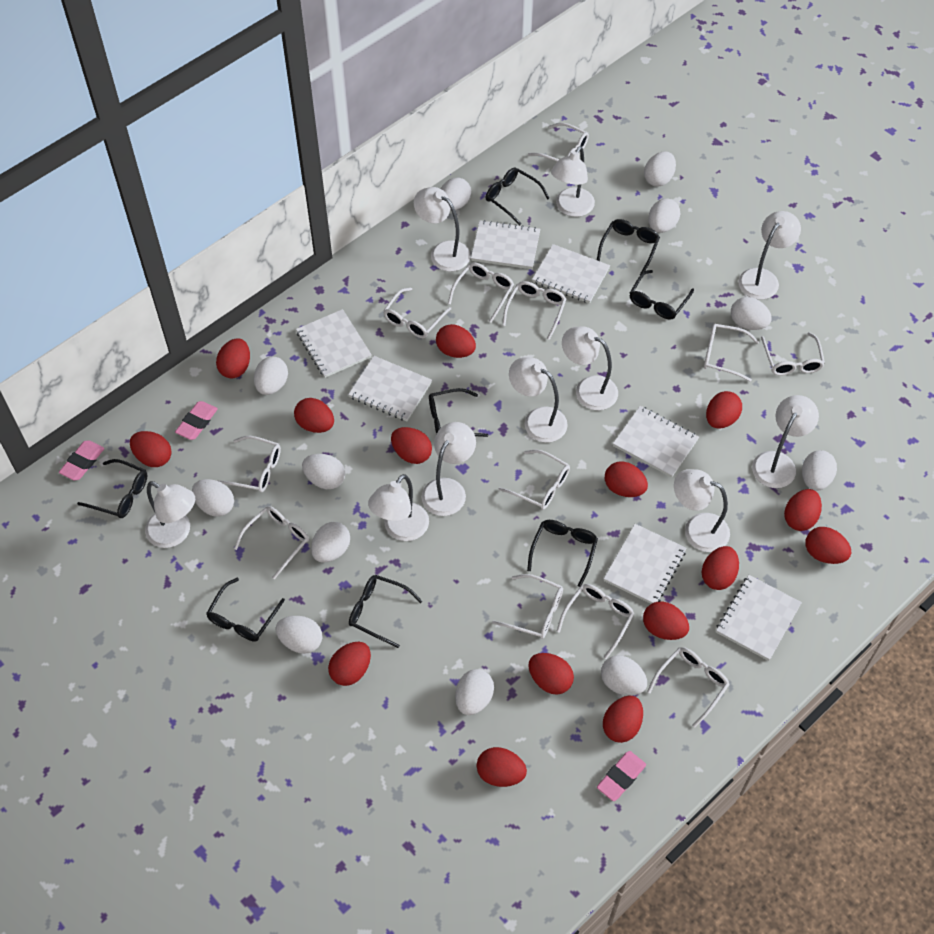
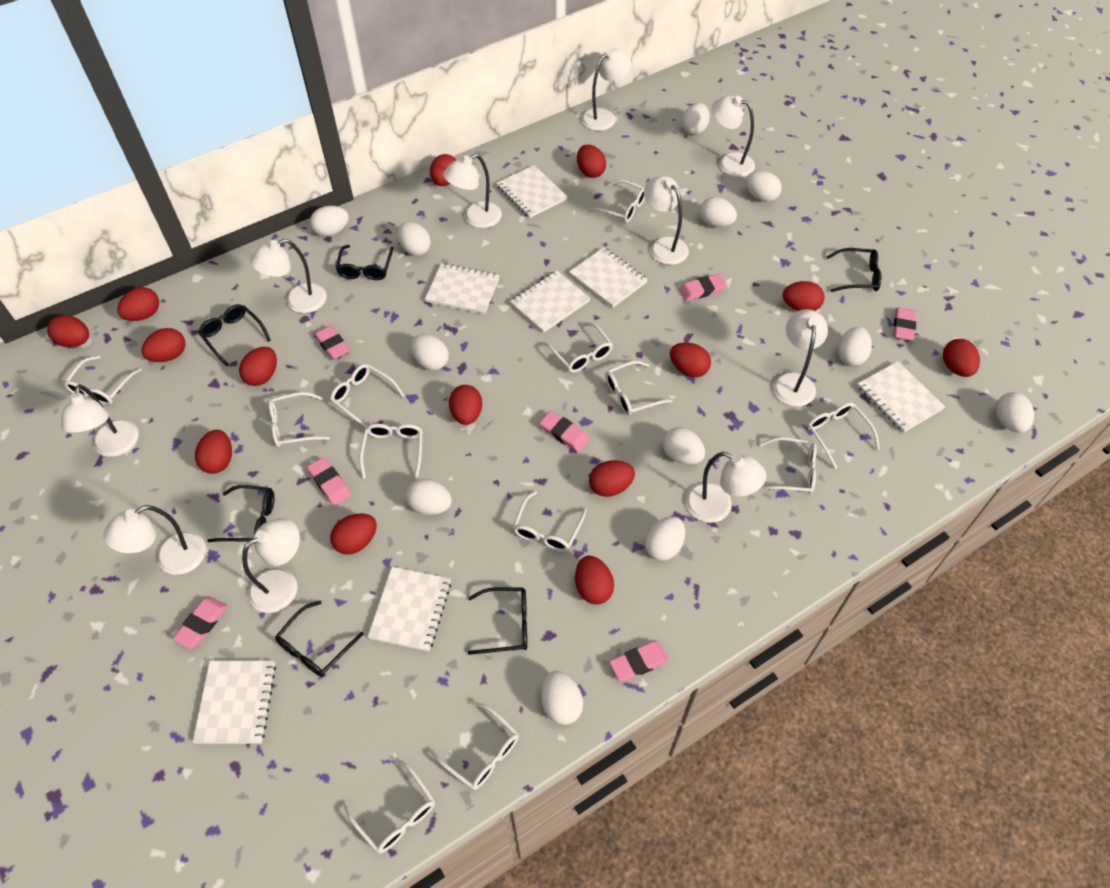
black glasses: 8 -> 6
pink eraser: 3 -> 7
red egg: 15 -> 14

